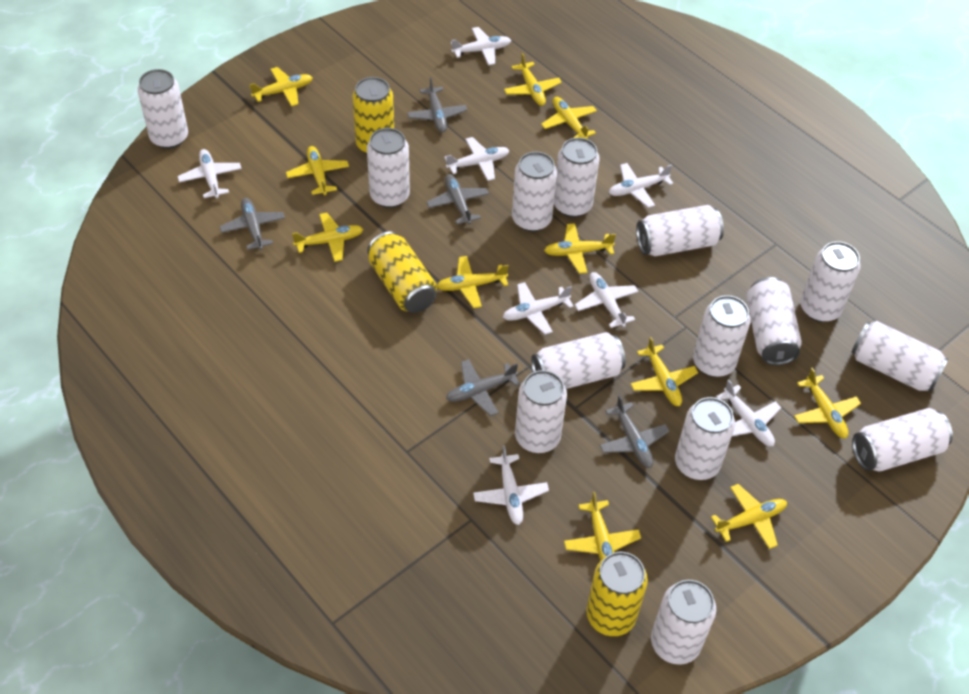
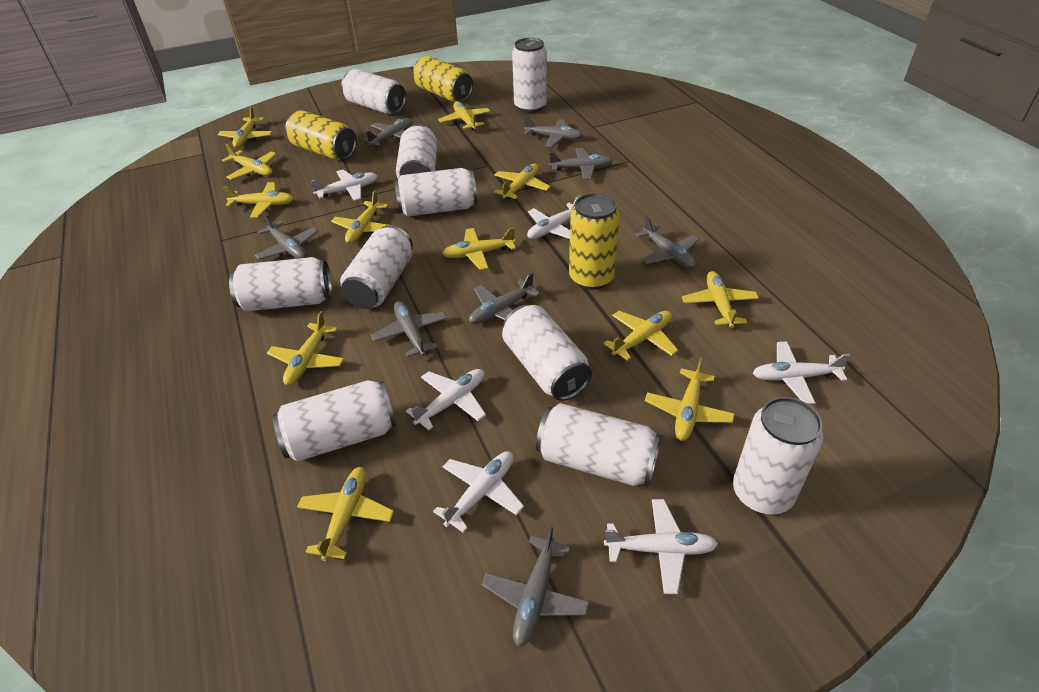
grey plane: 5 -> 8
white can: 14 -> 10
white plane: 8 -> 6
yellow plane: 11 -> 12

